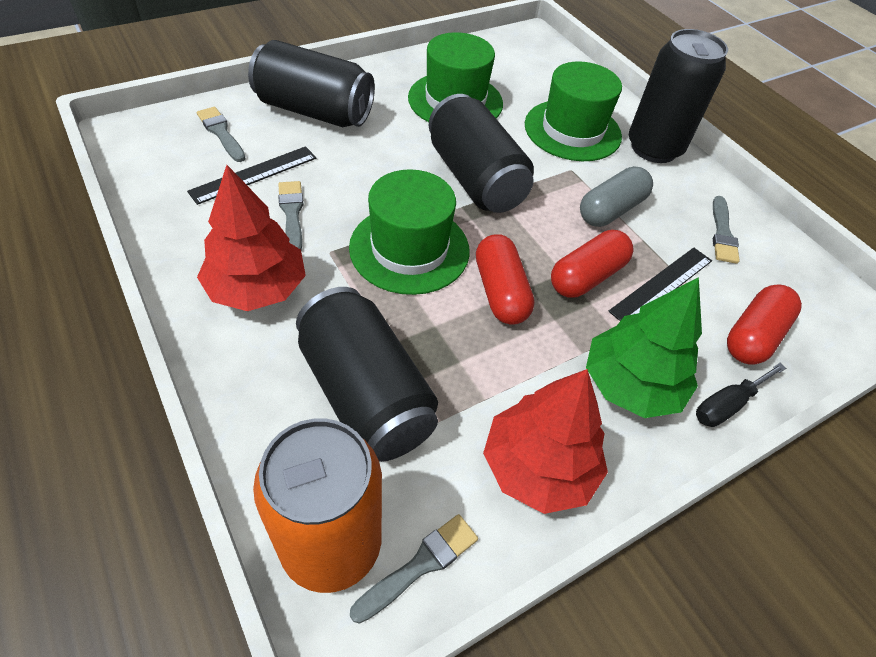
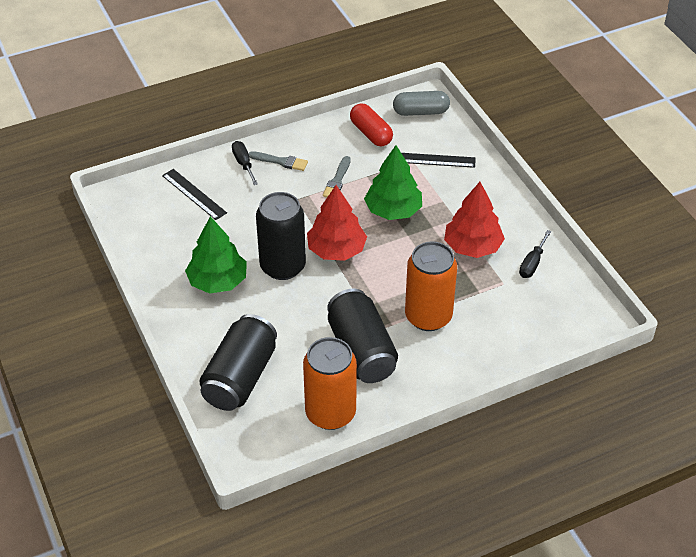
black can: 4 -> 3
black screwdriver: 1 -> 2
green hat: 3 -> 0
green tree: 1 -> 2
grey brush: 4 -> 2
orange can: 1 -> 2
red capsule: 3 -> 1

